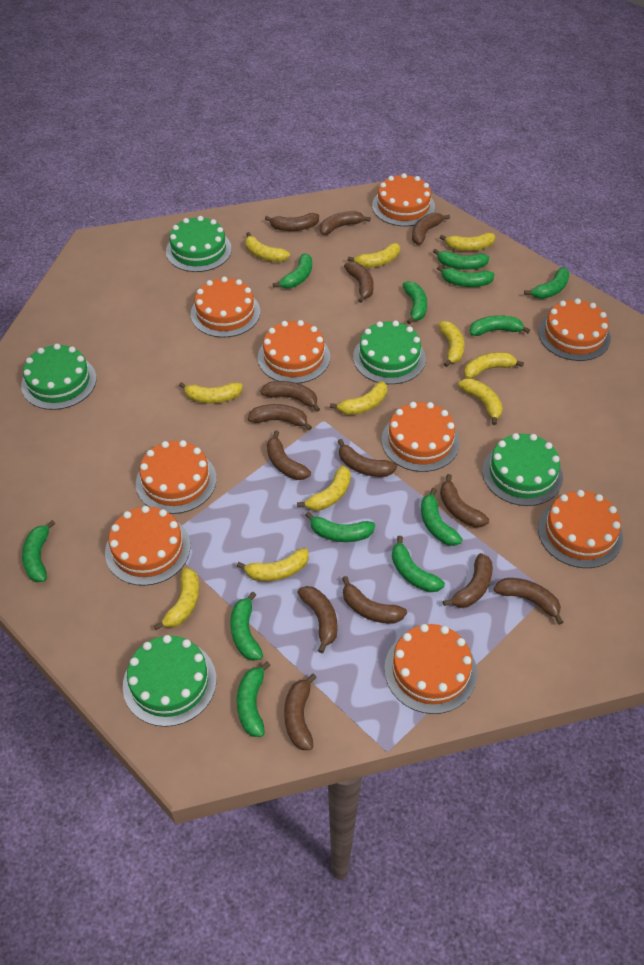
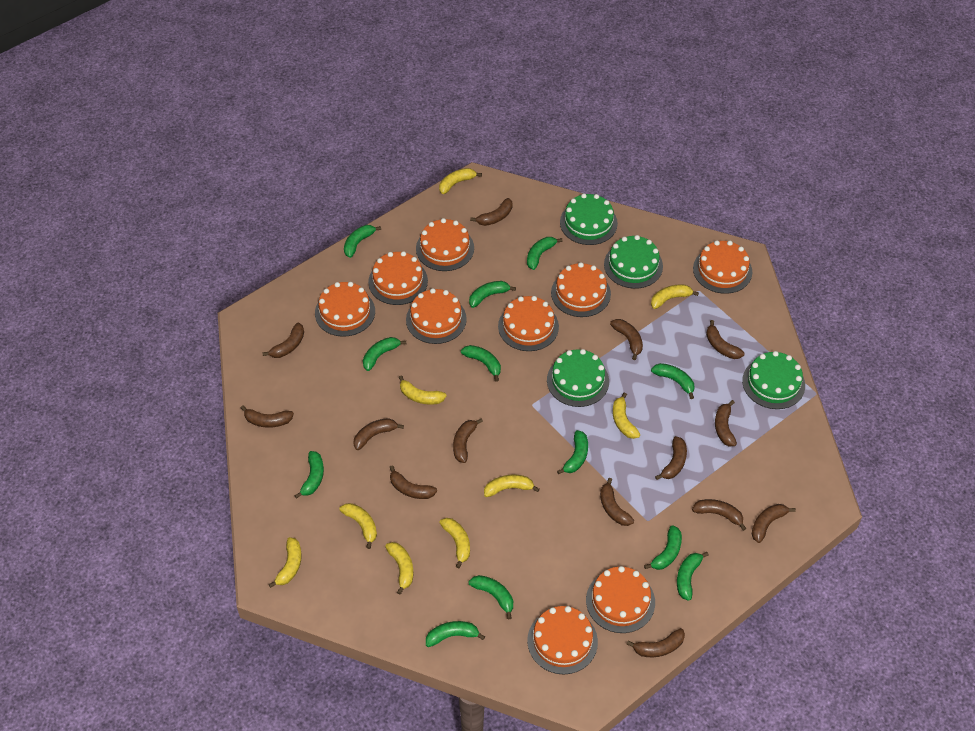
green cake: 5 -> 4
yellow banana: 11 -> 9

